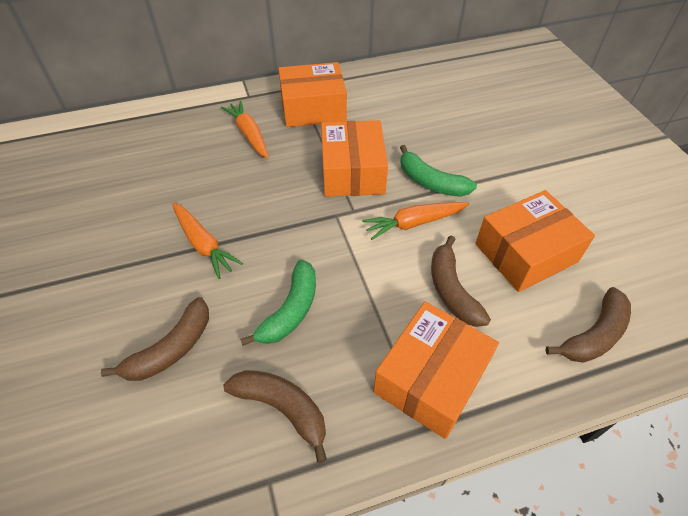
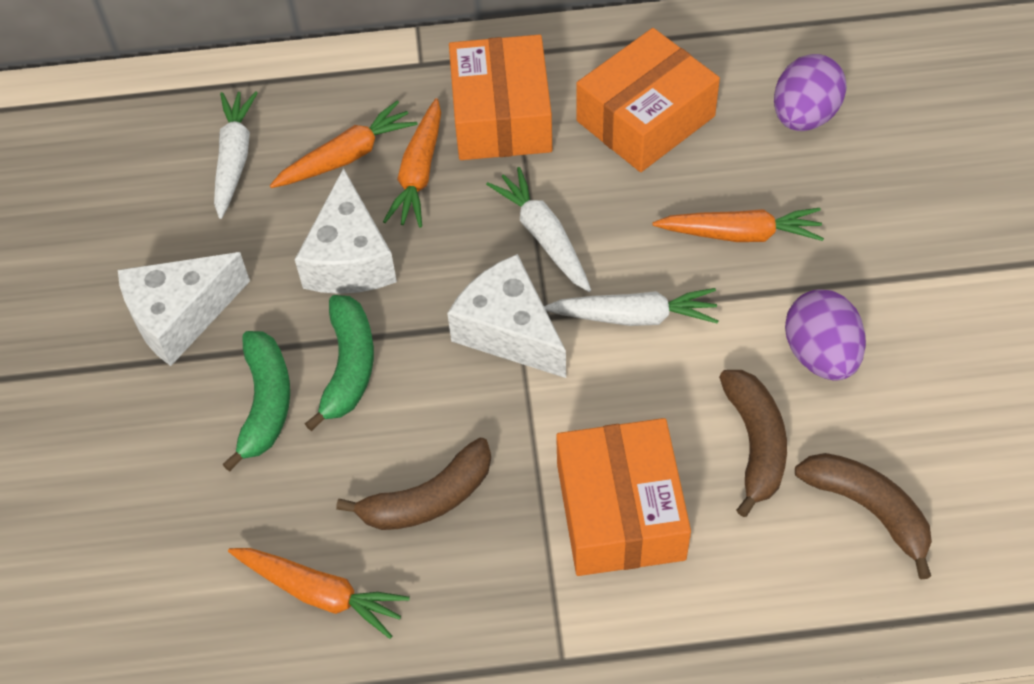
brown banana: 4 -> 3
orange box: 4 -> 3
orange carrot: 3 -> 4
purple egg: 0 -> 2
white carrot: 0 -> 3
white cheese: 0 -> 3

